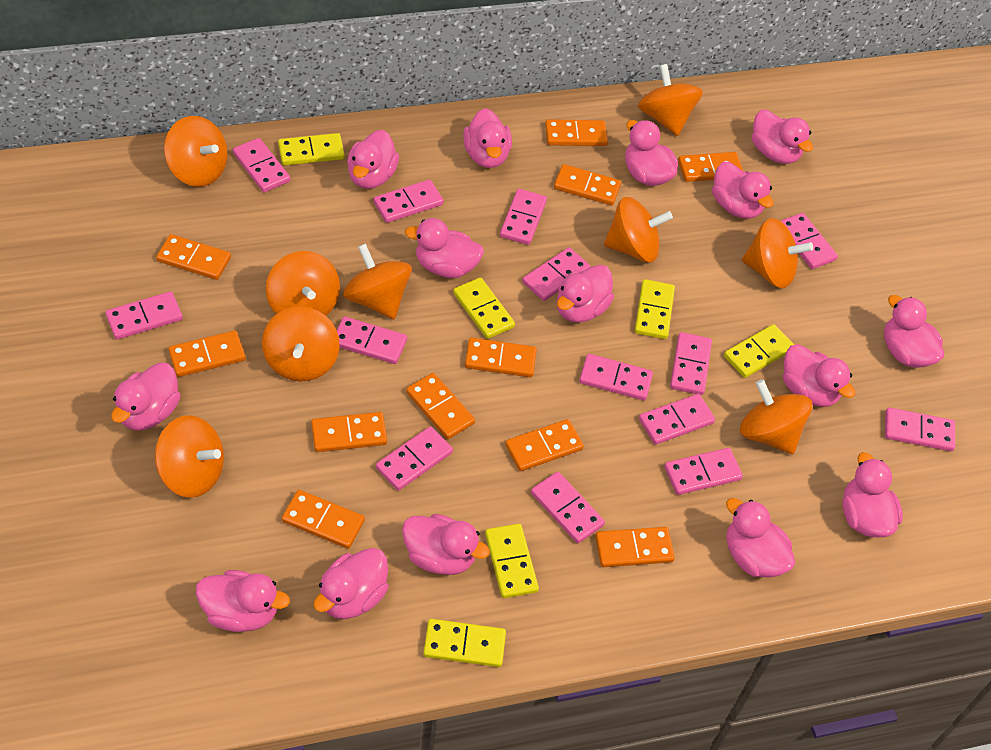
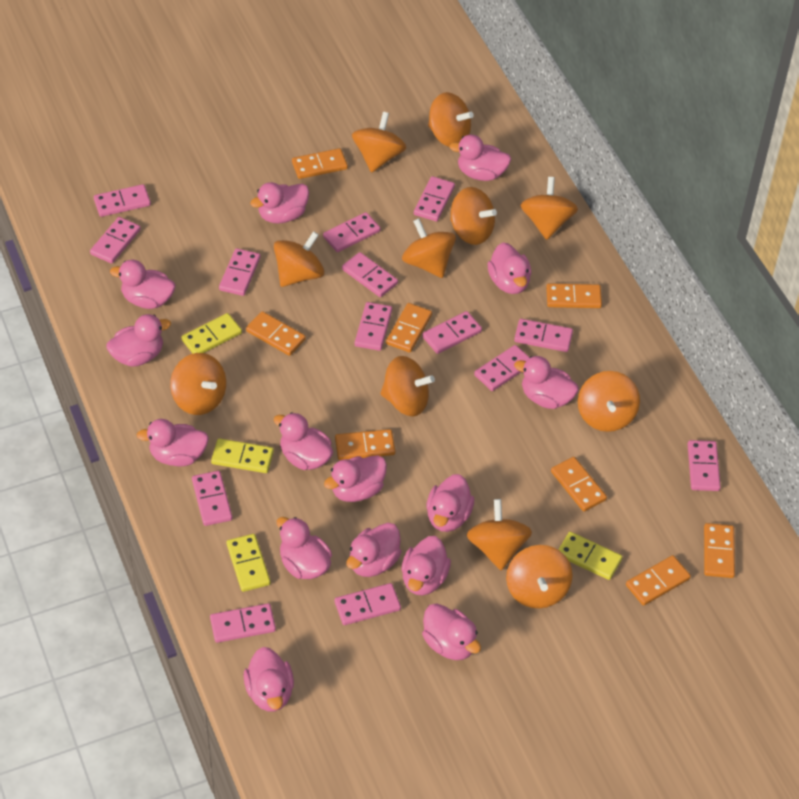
orange domino: 11 -> 8
orange spinning top: 9 -> 11
yellow domino: 6 -> 4

